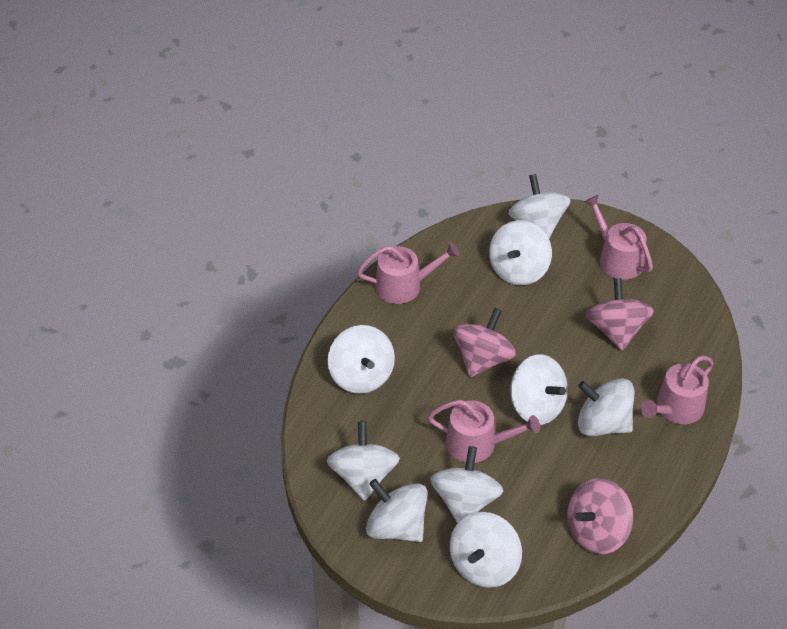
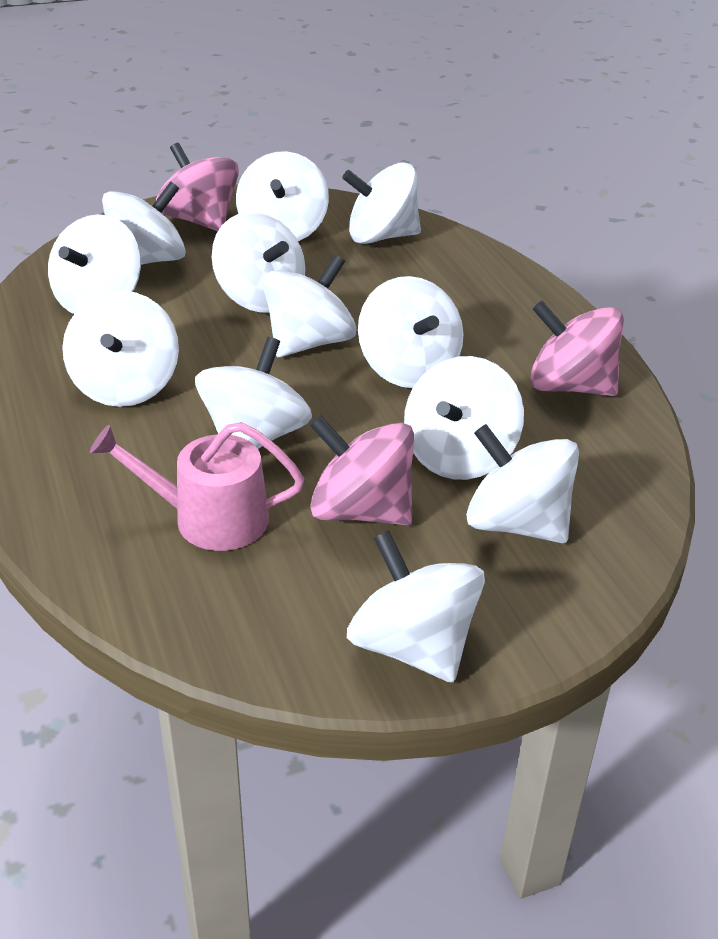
pink watering can: 4 -> 1
white spinning top: 9 -> 12

